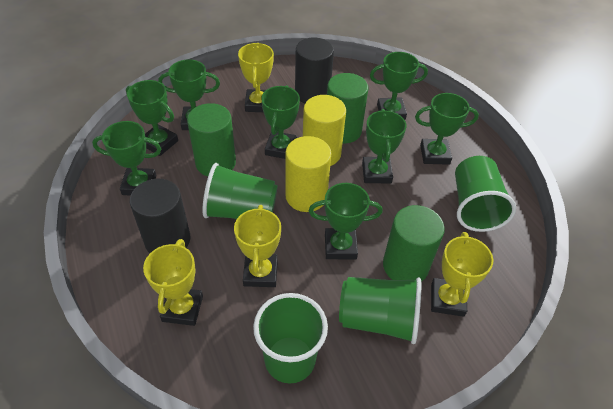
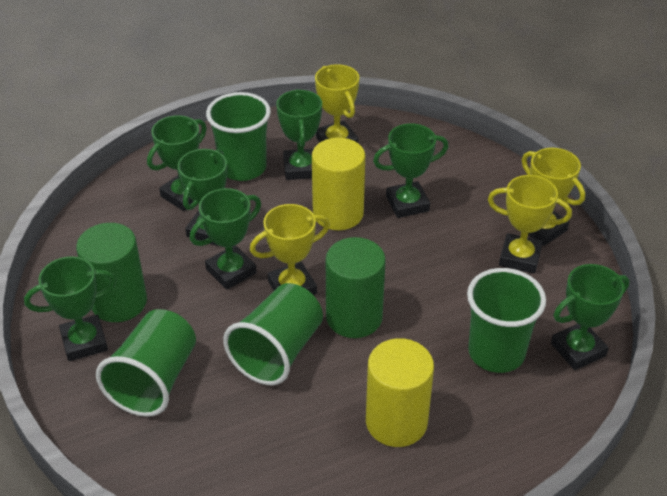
black cylinder: 2 -> 0
green cylinder: 3 -> 2
green trophy: 8 -> 7

